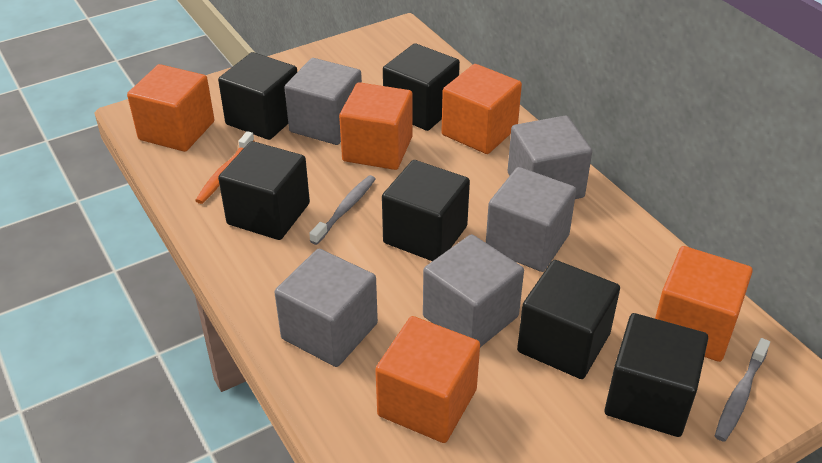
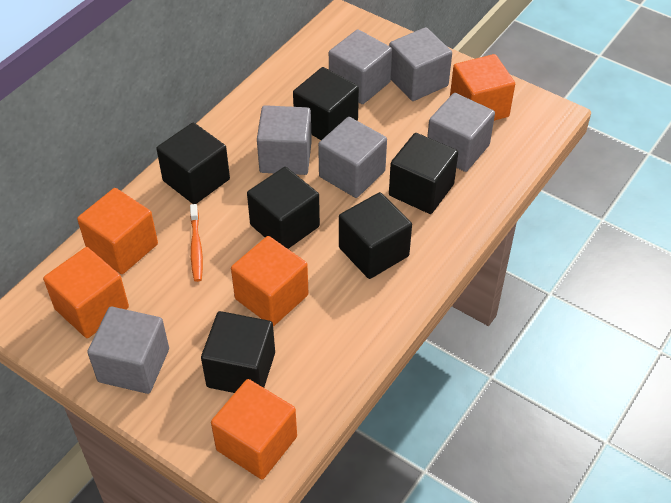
grey cube: 5 -> 6
grey toothbrush: 2 -> 0

